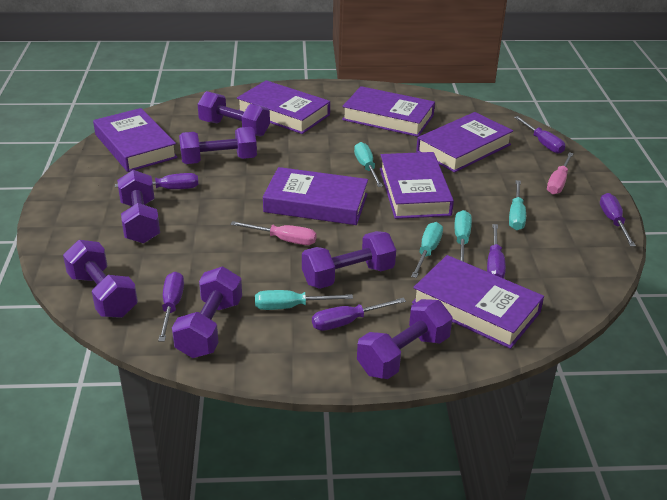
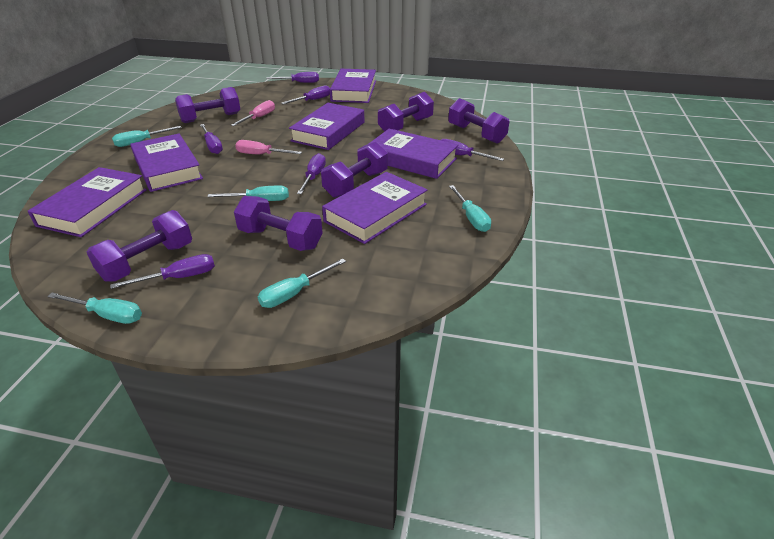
purple book: 7 -> 6
purple dumbbell: 7 -> 6

